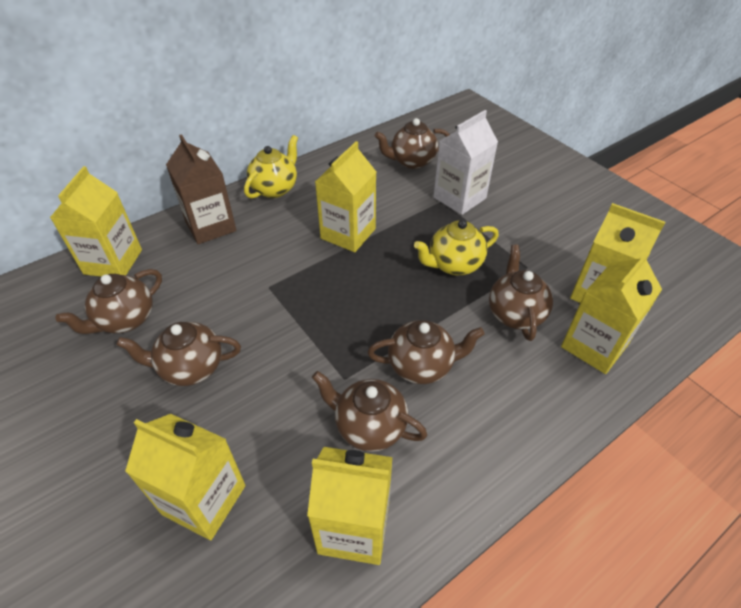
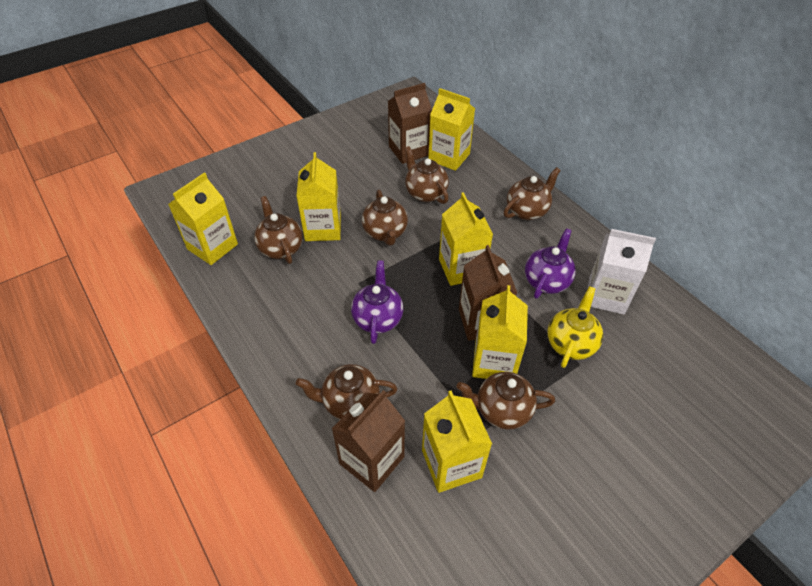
brown carton: 1 -> 3
purple teapot: 0 -> 2
yellow teapot: 2 -> 1

